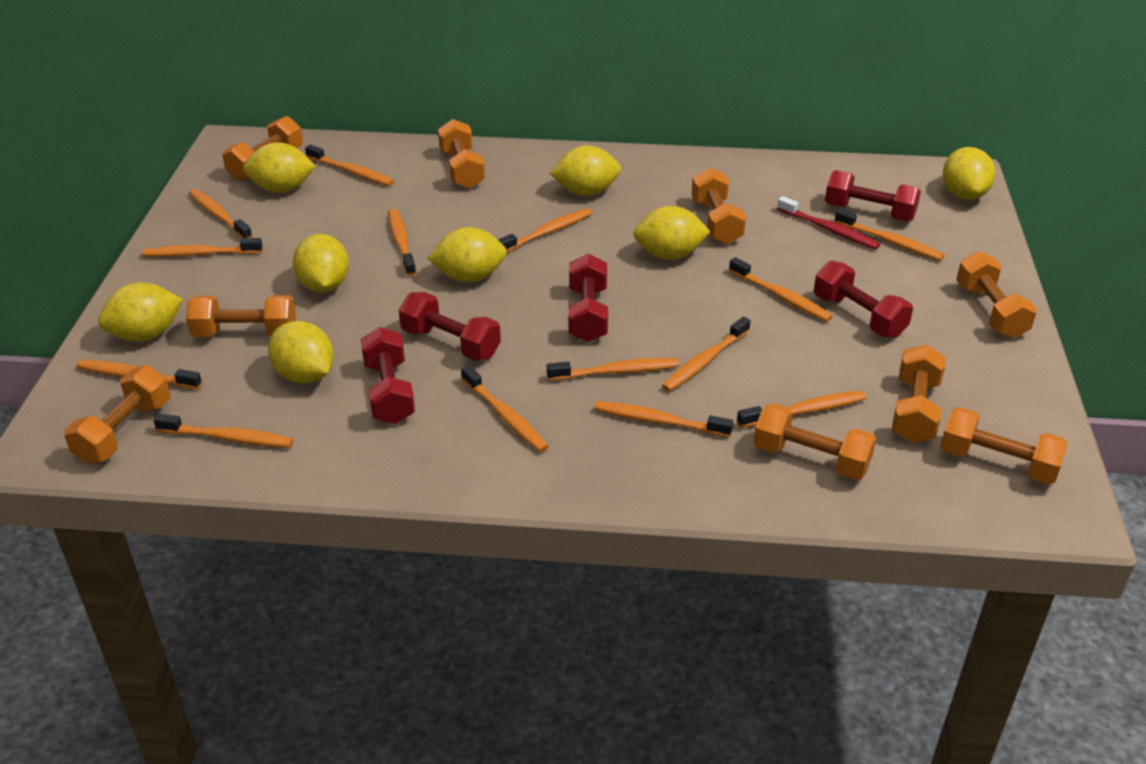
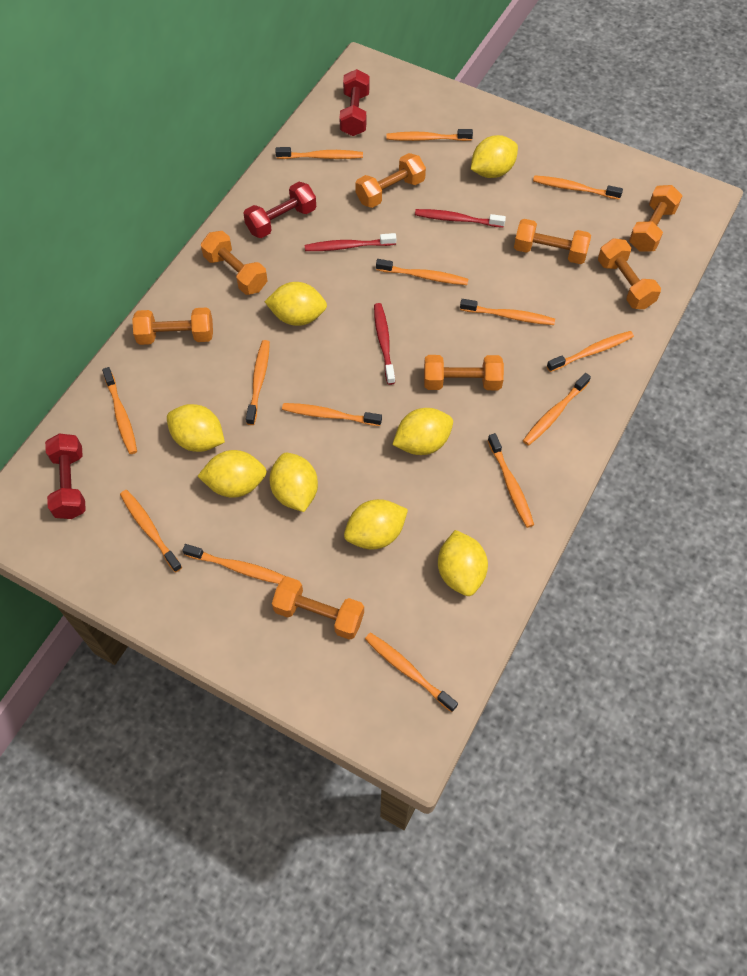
orange dumbbell: 9 -> 8
red dumbbell: 5 -> 3
red toothbrush: 1 -> 3

